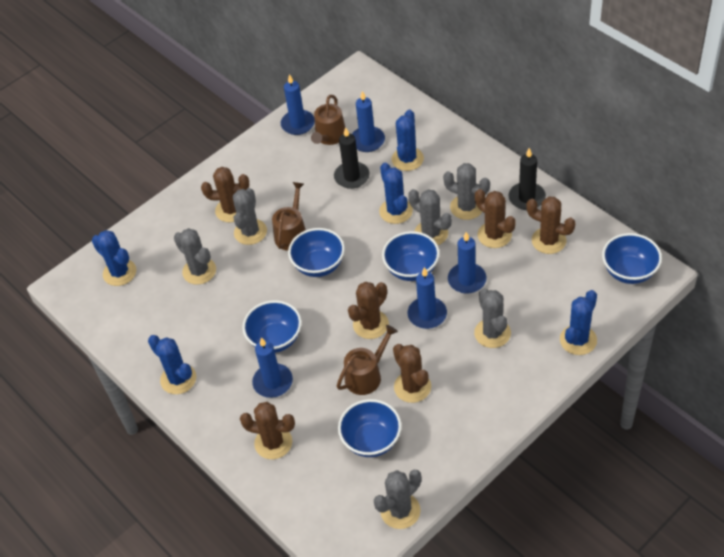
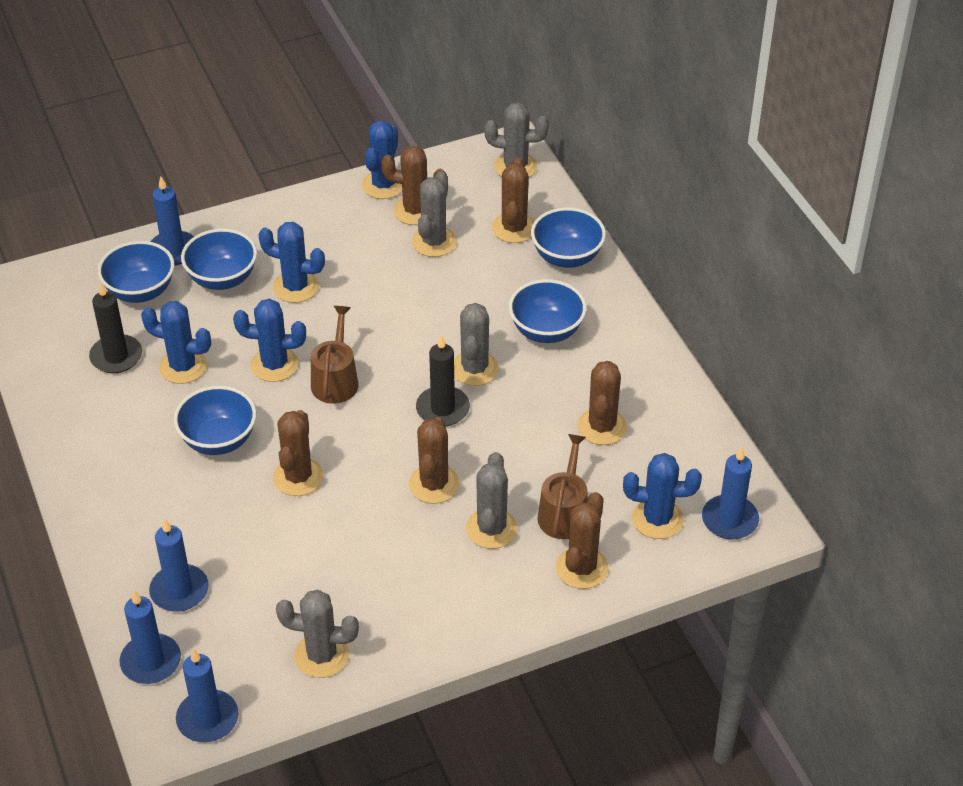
brown watering can: 3 -> 2
grey cactus: 6 -> 5

